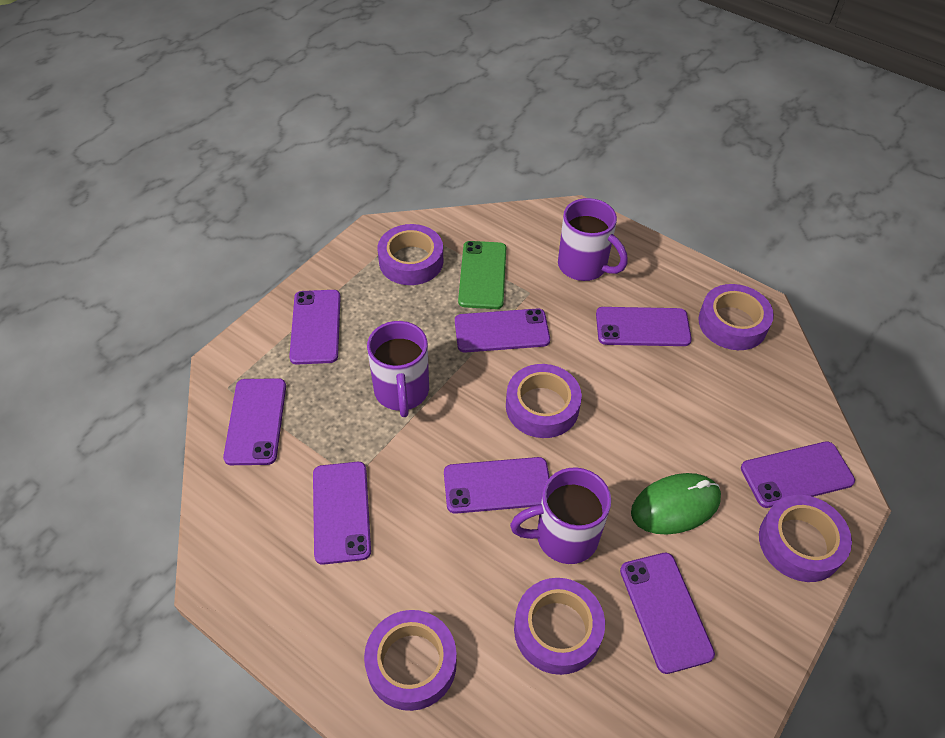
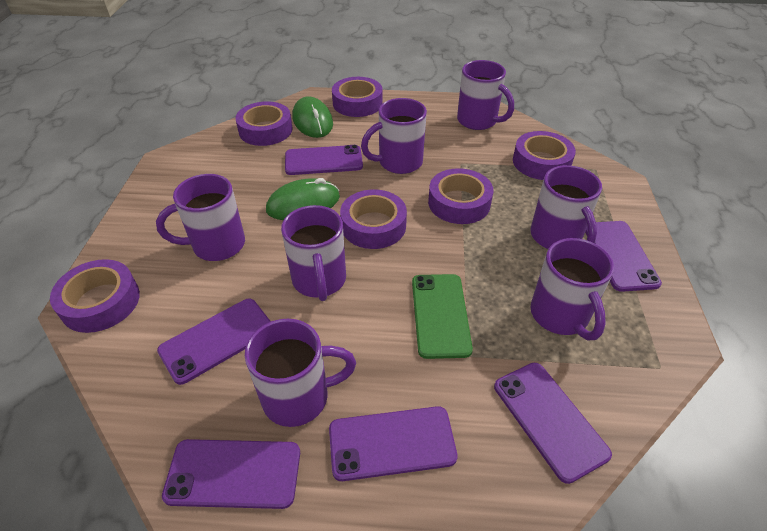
green mouse: 1 -> 2
purple mug: 3 -> 7
purple phone: 8 -> 6

